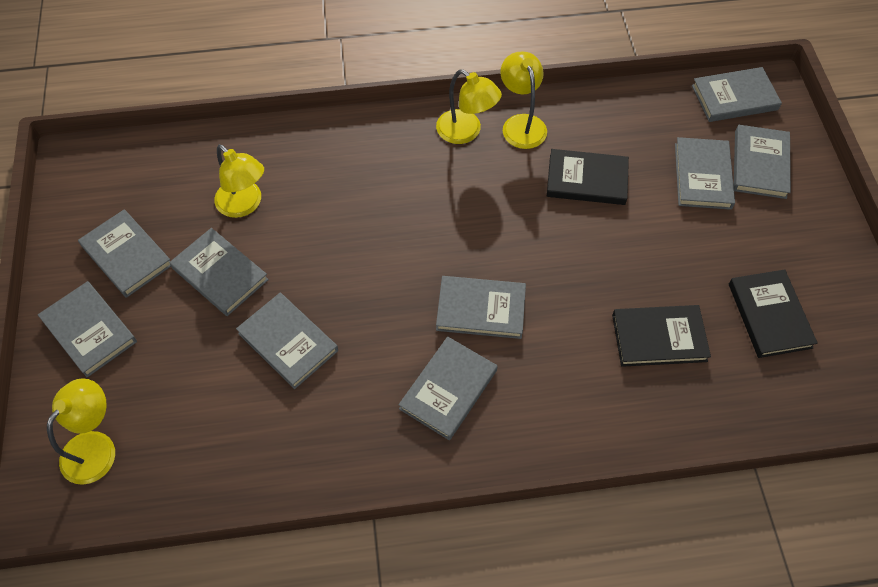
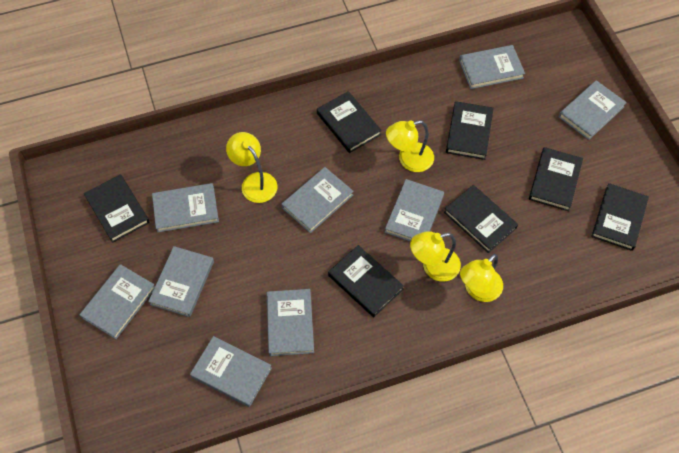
black book: 3 -> 7

